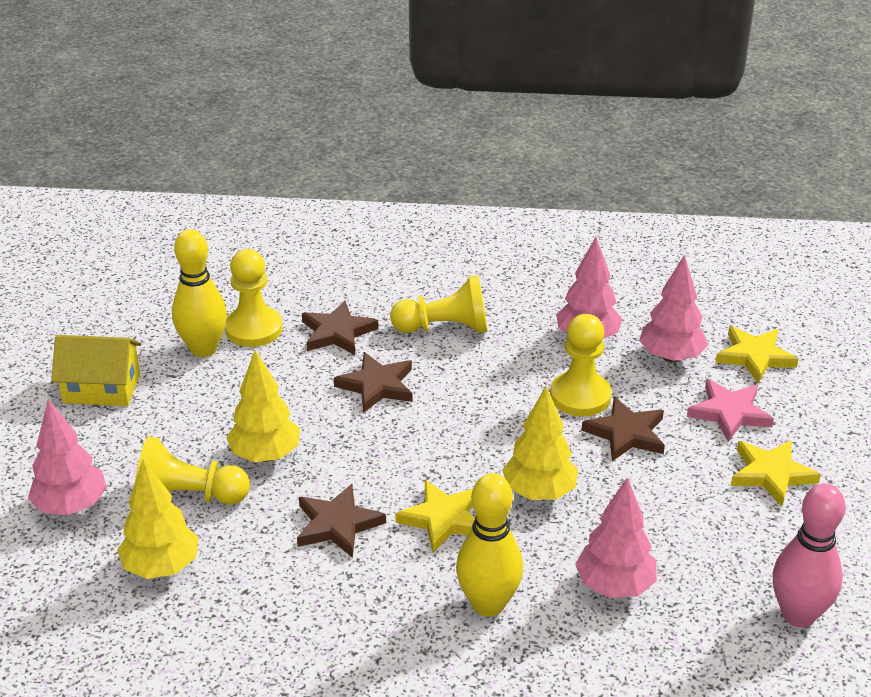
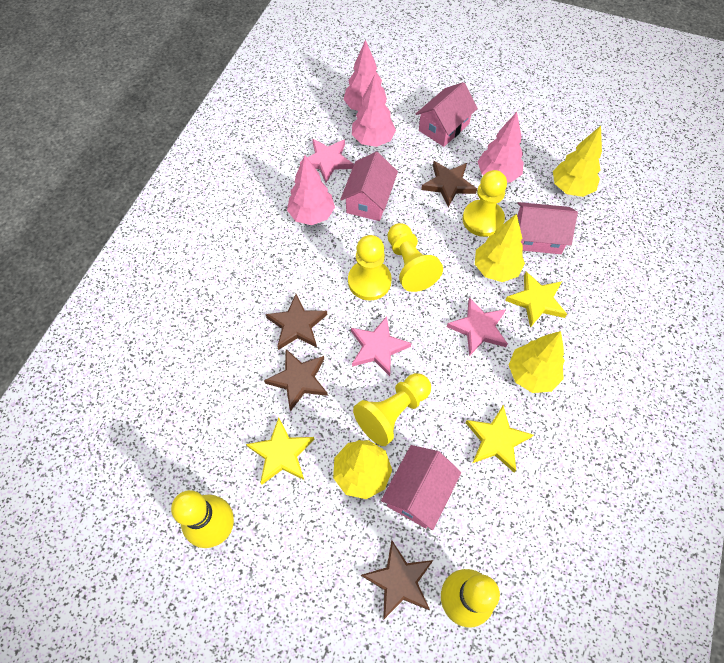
pink bowling pin: 1 -> 0
pink house: 0 -> 4
pink star: 1 -> 3
yellow house: 1 -> 0
yellow tree: 3 -> 4

